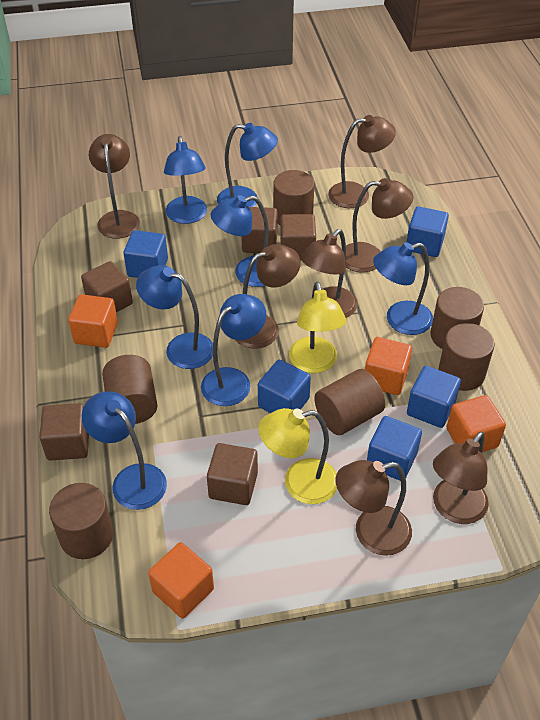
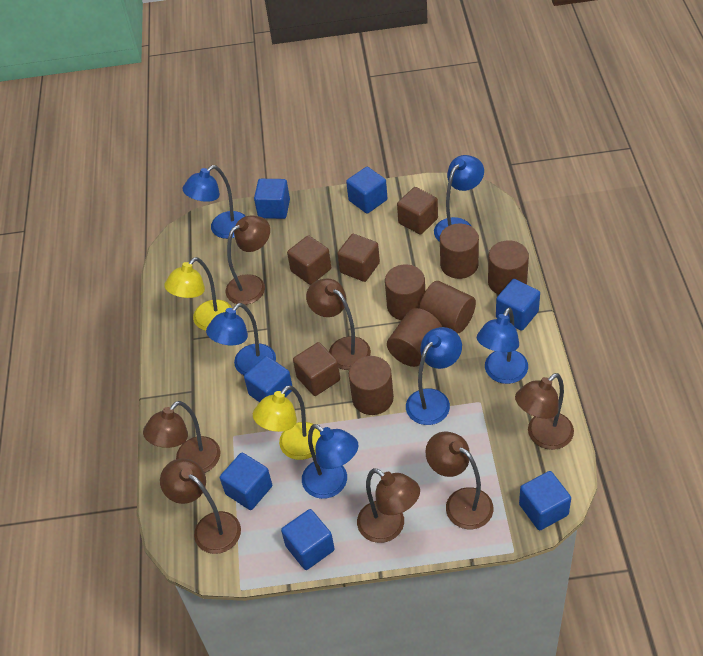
blue cube: 5 -> 7
blue lamp: 7 -> 6
brown cube: 5 -> 4
orange cube: 4 -> 0

